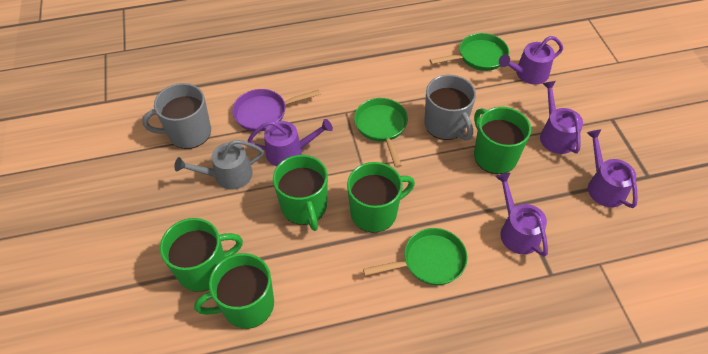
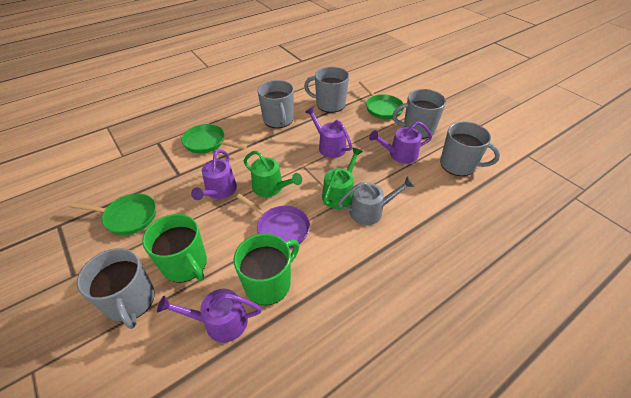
green mug: 5 -> 2
green watering can: 0 -> 2
grey mug: 2 -> 5
purple watering can: 5 -> 4

